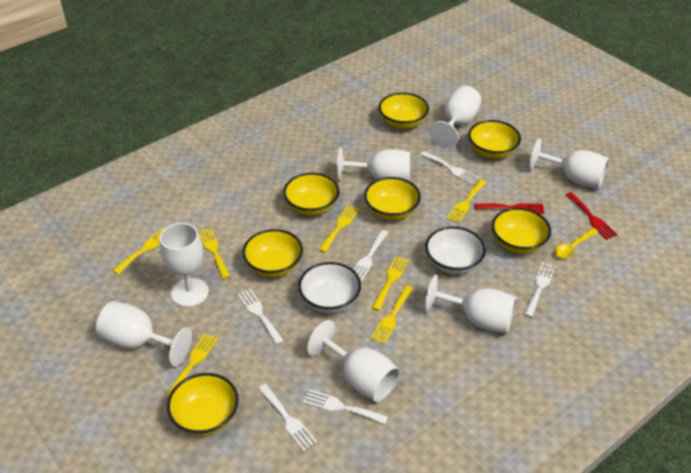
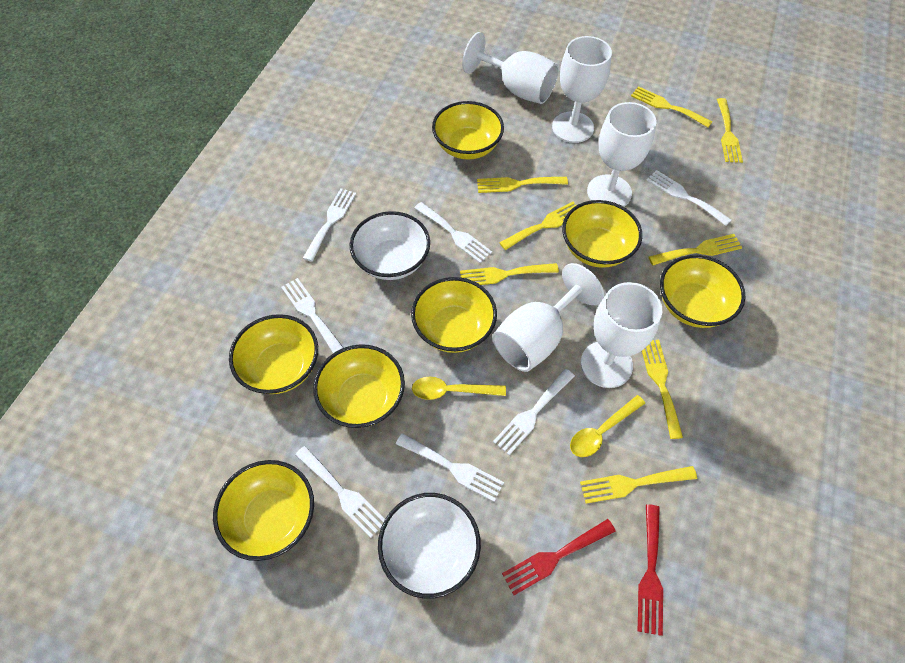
white fork: 6 -> 7
white goblet: 7 -> 5
yellow fork: 7 -> 8
yellow spoon: 1 -> 2

